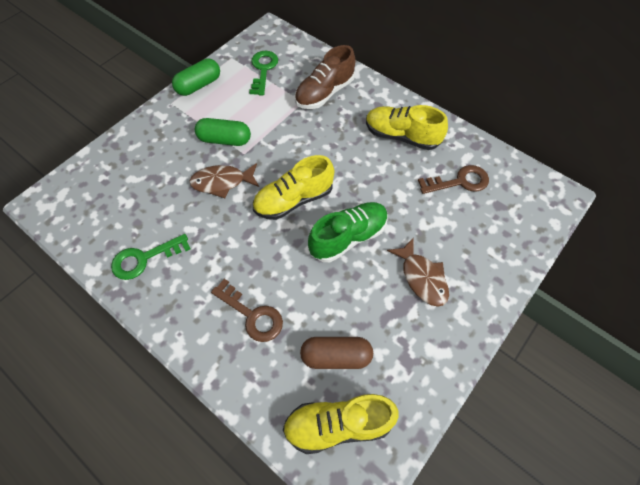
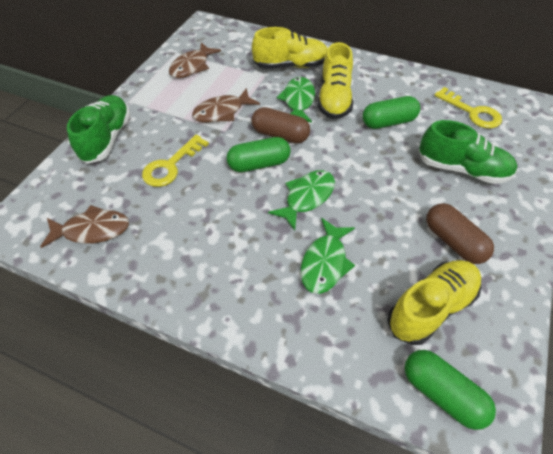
brown capsule: 1 -> 2
brown fish: 2 -> 3
brown key: 2 -> 0
brown shoe: 1 -> 0
green capsule: 2 -> 3
green fish: 0 -> 3
green key: 2 -> 0
green shoe: 1 -> 2
yellow key: 0 -> 2

